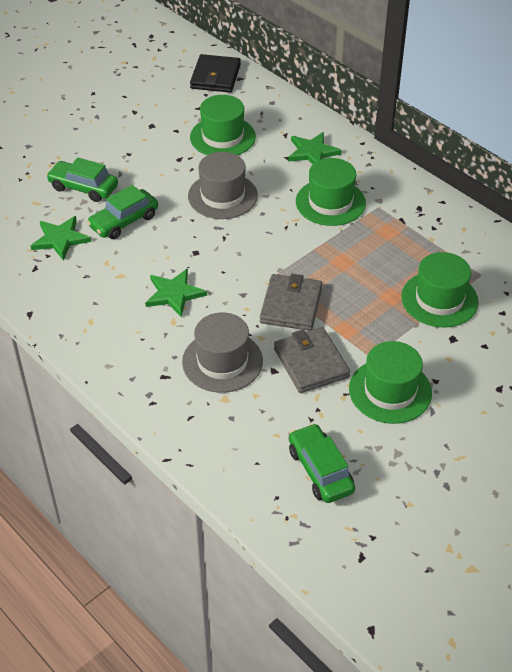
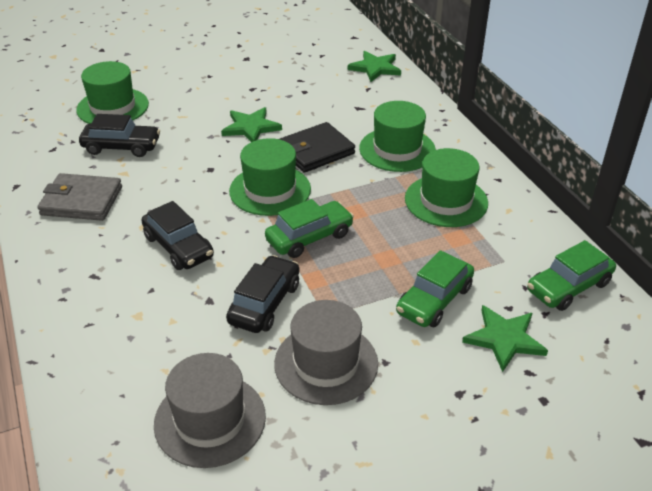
black car: 0 -> 3
grey wallet: 2 -> 1

